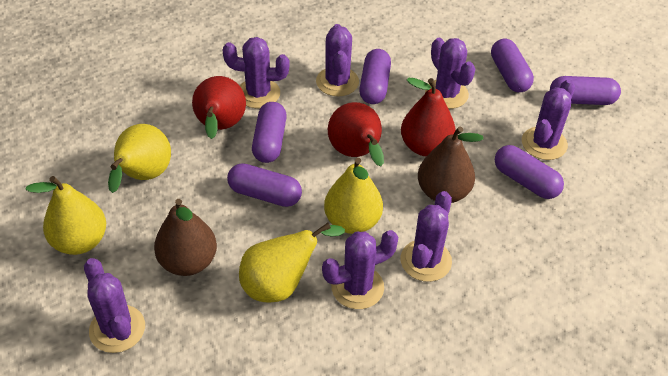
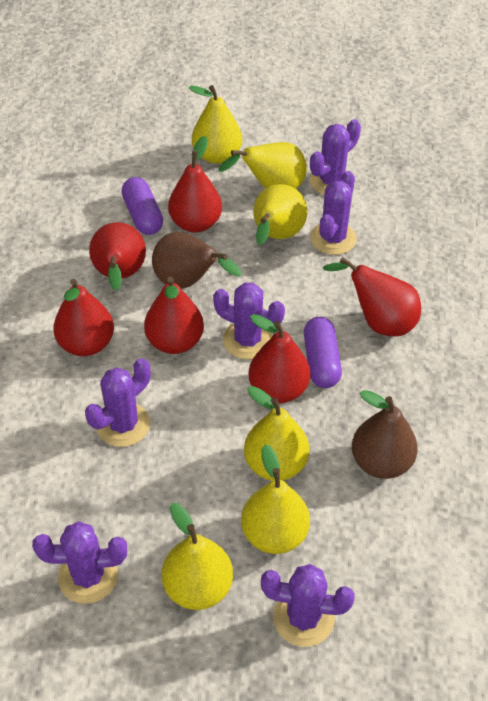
purple cactus: 7 -> 6
purple capsule: 6 -> 2
red pear: 3 -> 6
yellow pear: 4 -> 6

